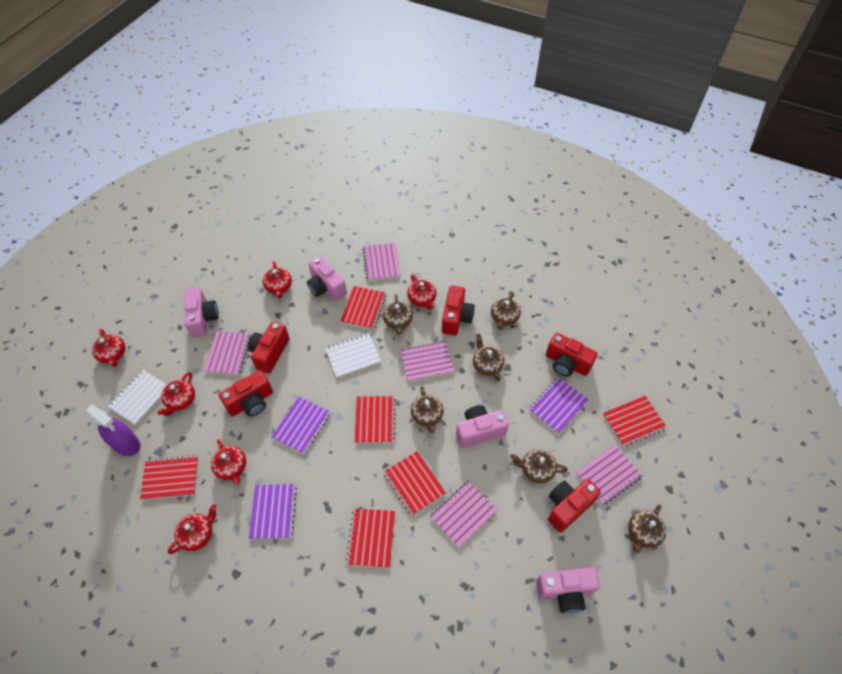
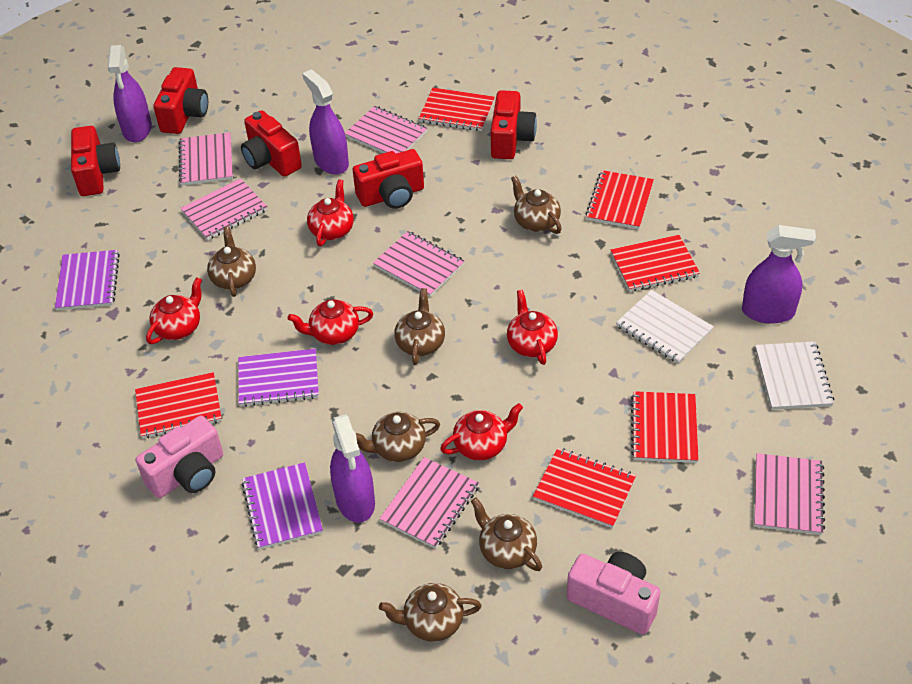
pink camera: 4 -> 2
pink notebook: 5 -> 6
purple spray bottle: 1 -> 4
red teapot: 6 -> 5

